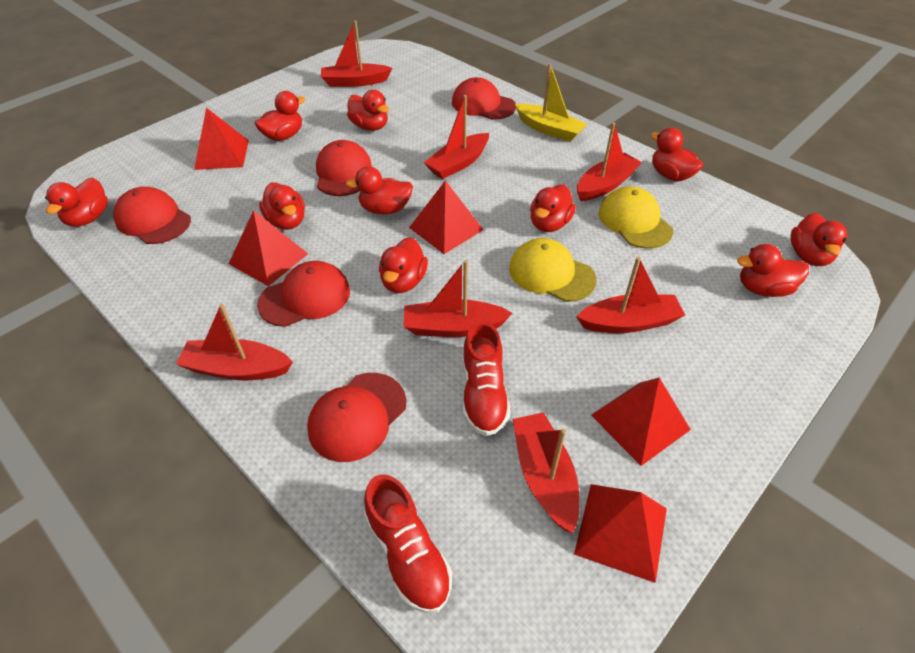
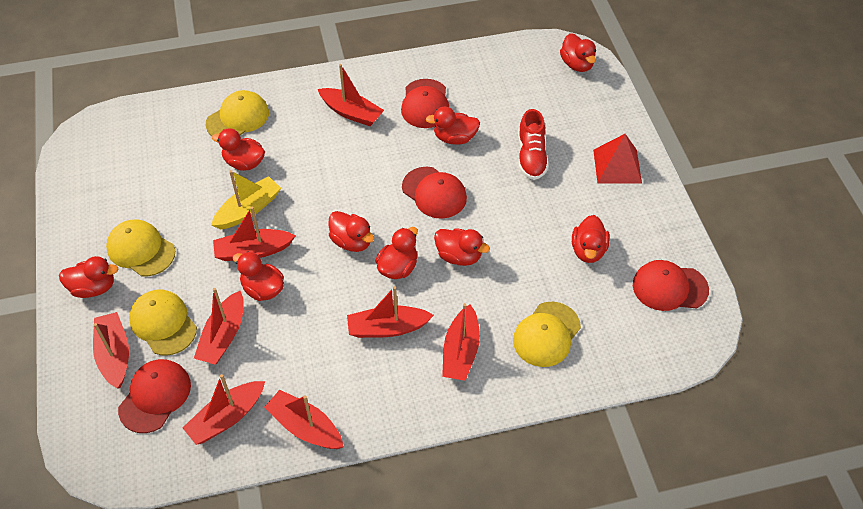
red boat: 7 -> 8
red cap: 5 -> 4
red duck: 10 -> 9
red pyramid: 5 -> 1
red shoe: 2 -> 1
yellow cap: 2 -> 4

